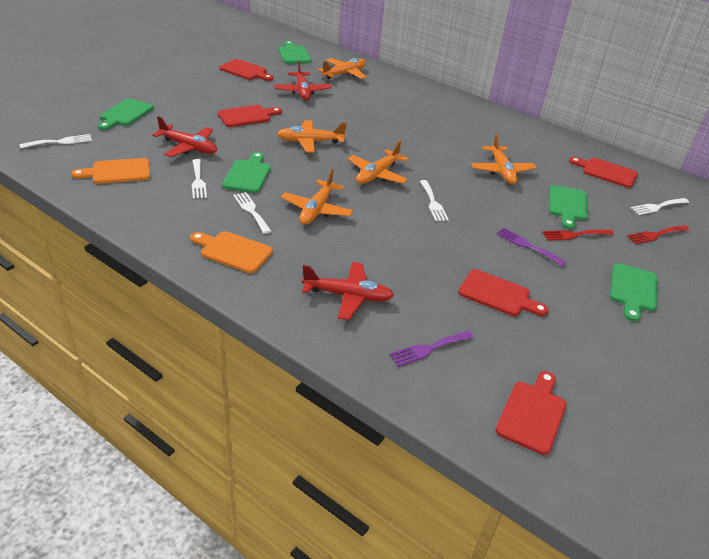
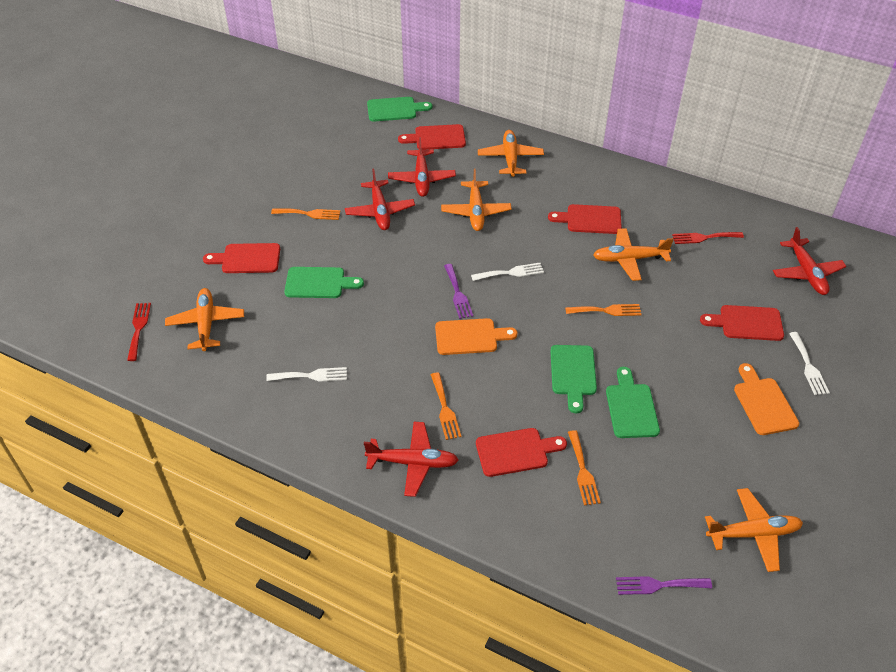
green cutting board: 5 -> 4
orange fork: 0 -> 4
red plane: 3 -> 4
white fork: 5 -> 3

